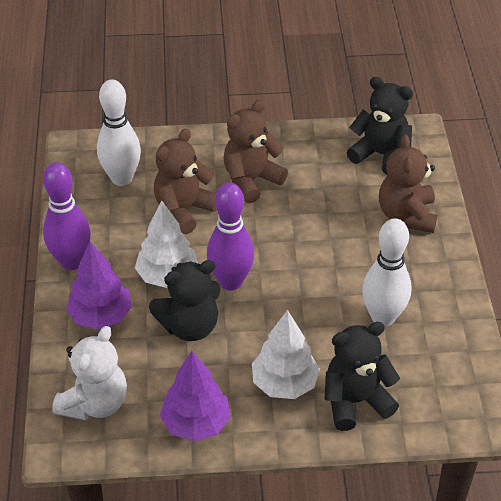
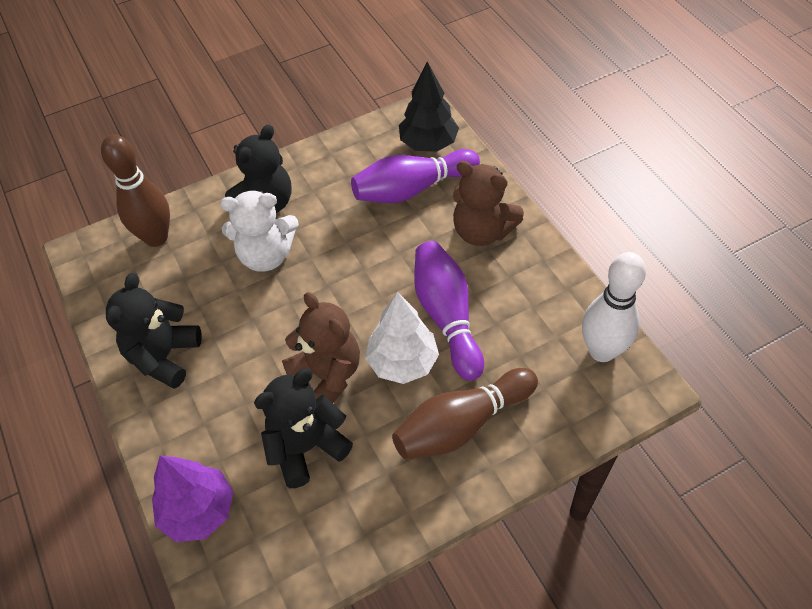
black tree: 0 -> 1
brown bowling pin: 0 -> 2
brown teddy bear: 3 -> 2
purple tree: 2 -> 1
white bowling pin: 2 -> 1
white tree: 2 -> 1

